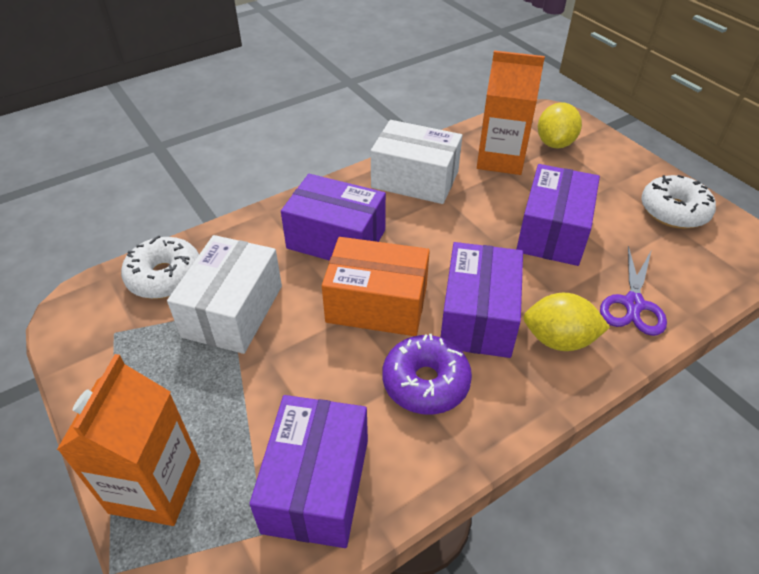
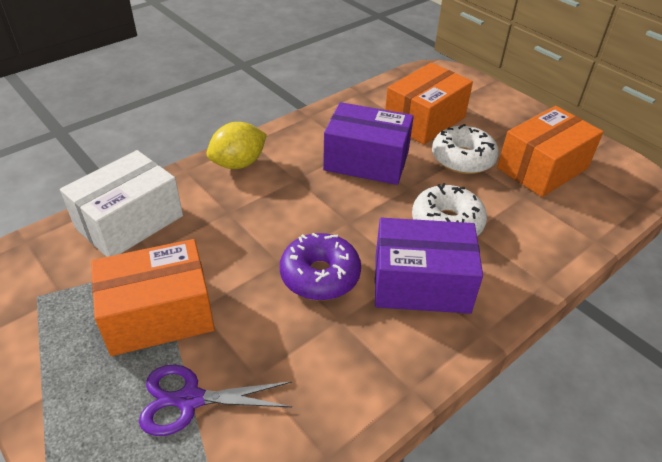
orange box: 1 -> 3
orange carton: 2 -> 0
purple box: 4 -> 2
white box: 2 -> 1
yellow lemon: 2 -> 1

